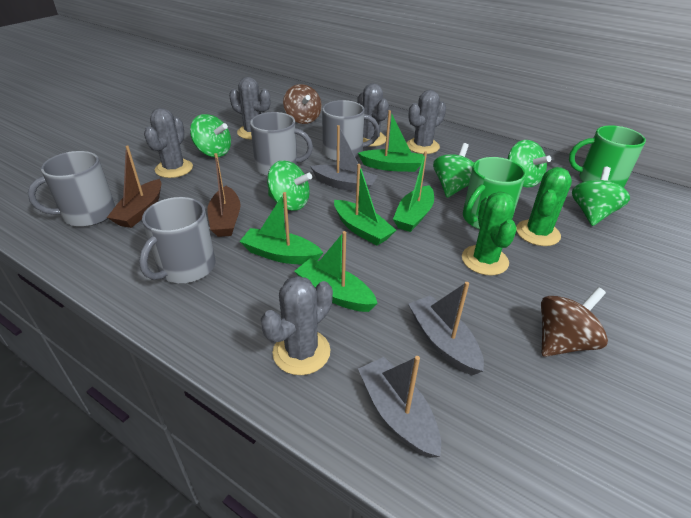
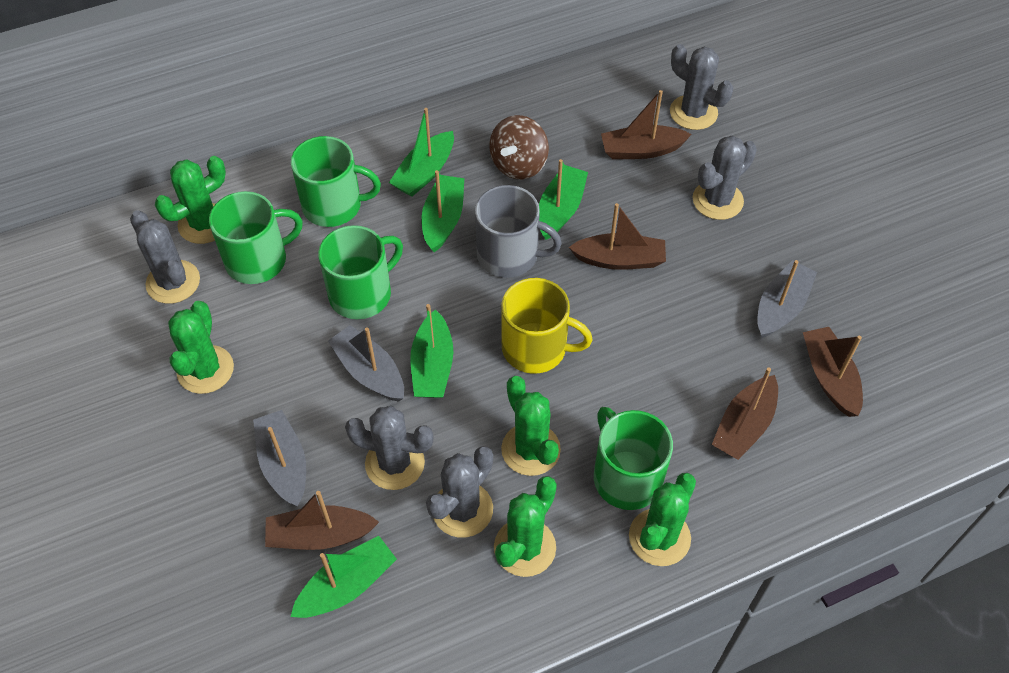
brown boat: 2 -> 5
brown spinning top: 2 -> 1
green cactus: 2 -> 5
green mug: 2 -> 4
green spinning top: 5 -> 0
grey mug: 4 -> 1
yellow mug: 0 -> 1

